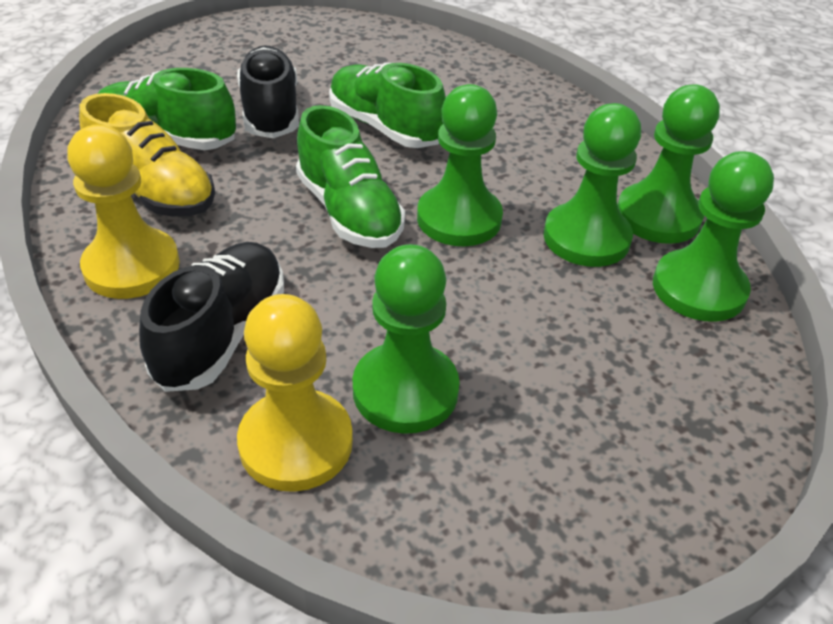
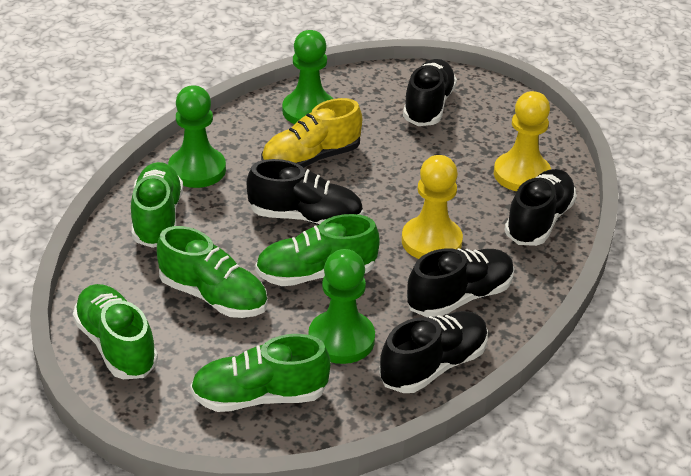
black shoe: 2 -> 5
green pawn: 5 -> 3
green shoe: 3 -> 5

